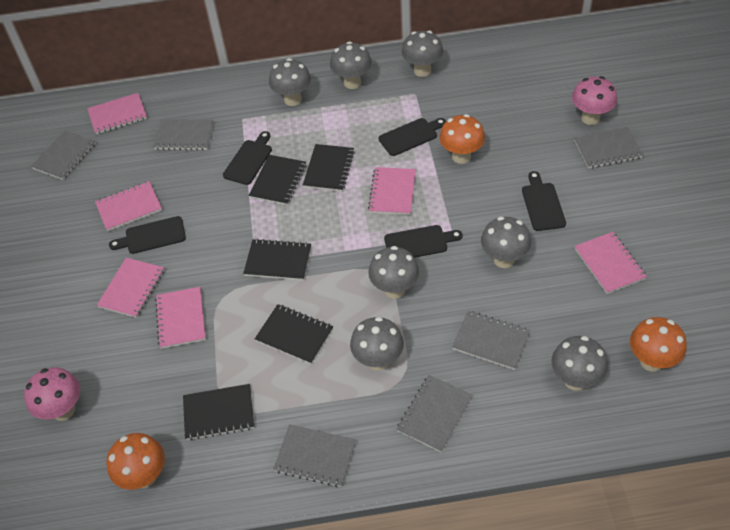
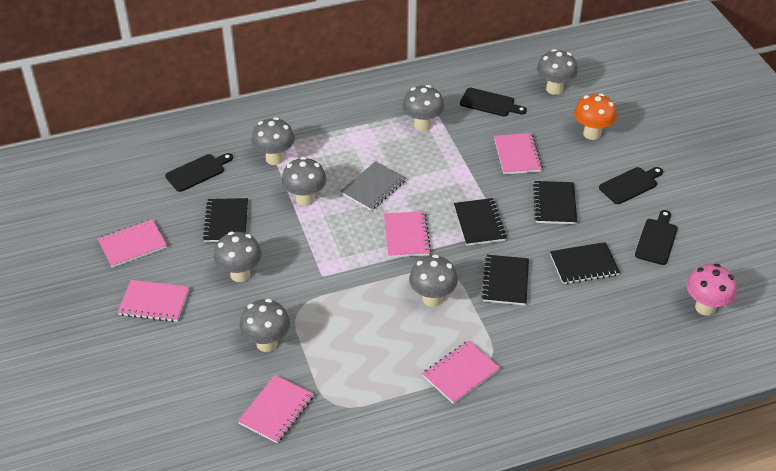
black cutting board: 5 -> 4
grey notebook: 6 -> 1
orange mushroom: 3 -> 1
pink mushroom: 2 -> 1

